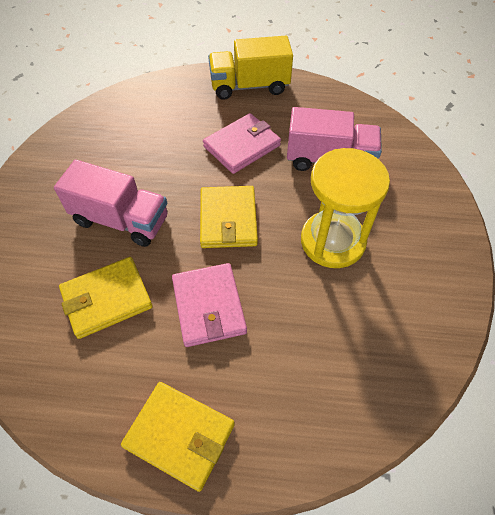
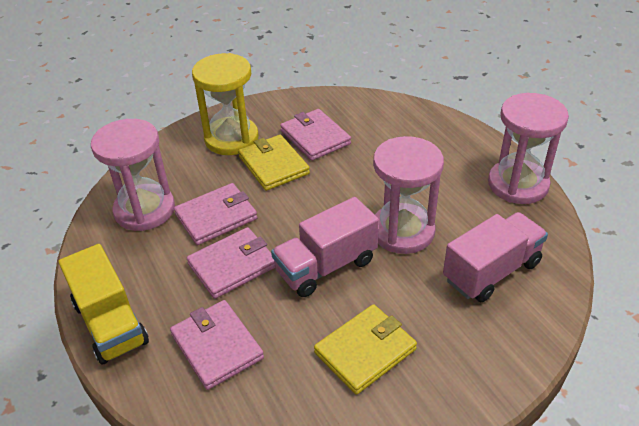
pink hourglass: 0 -> 3
pink wallet: 2 -> 4
yellow wallet: 3 -> 2

